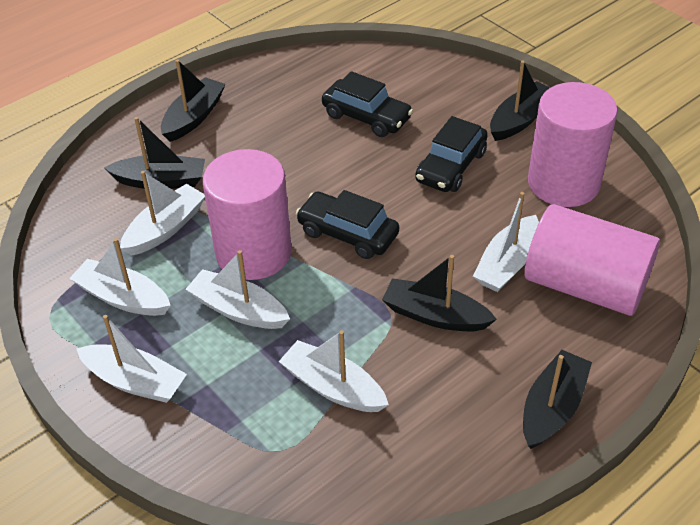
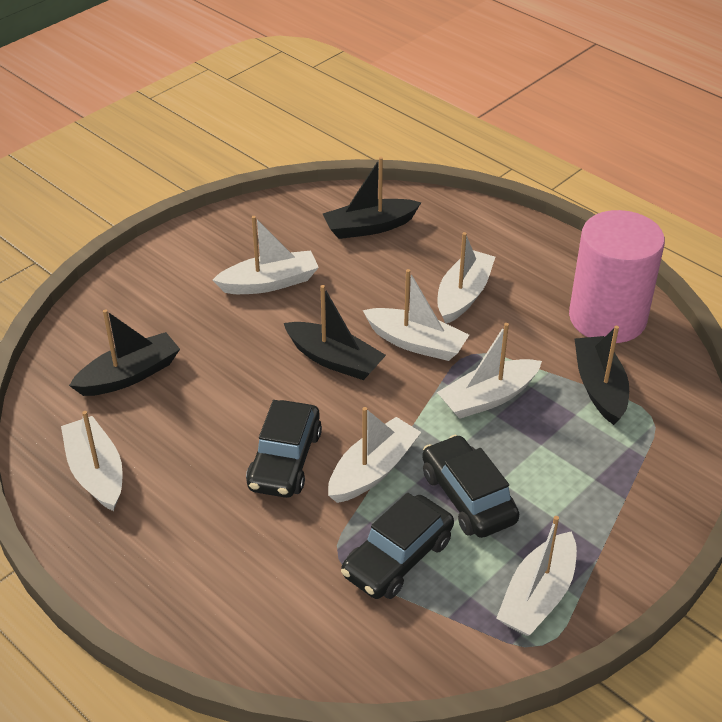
black boat: 5 -> 4
pink cylinder: 3 -> 1
white boat: 6 -> 7

